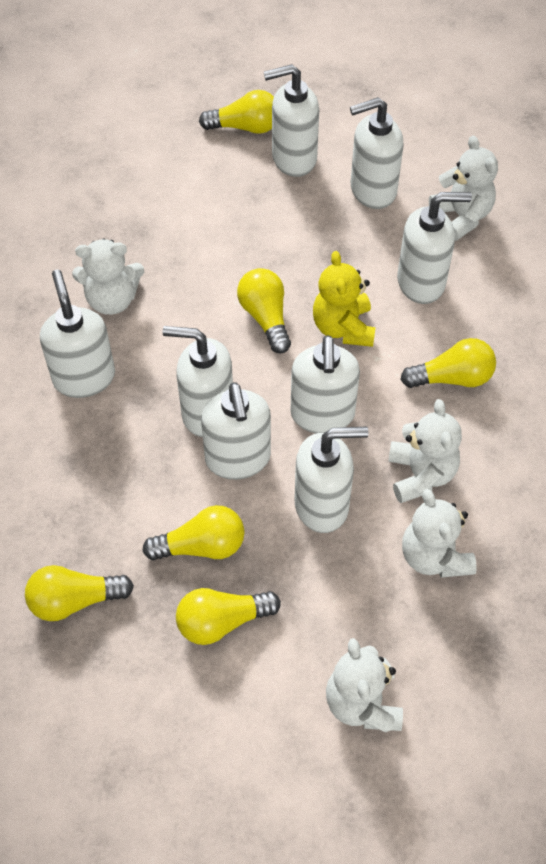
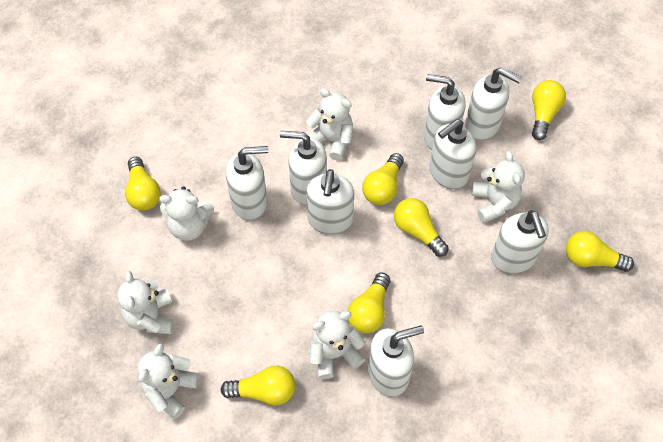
white teddy bear: 5 -> 6
yellow light bulb: 6 -> 7
yellow teddy bear: 1 -> 0

